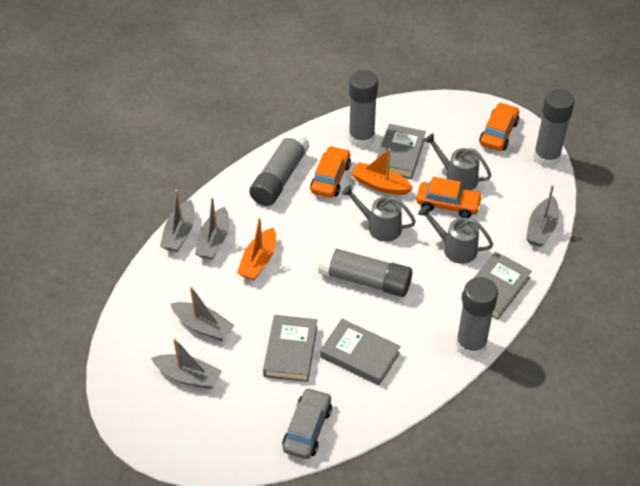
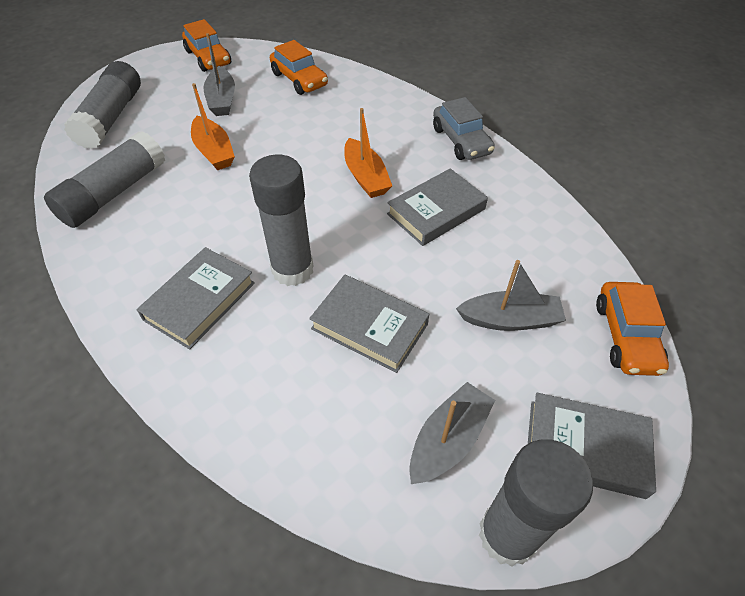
grey boat: 5 -> 3
grey glue stick: 5 -> 4
grey watering can: 3 -> 0

